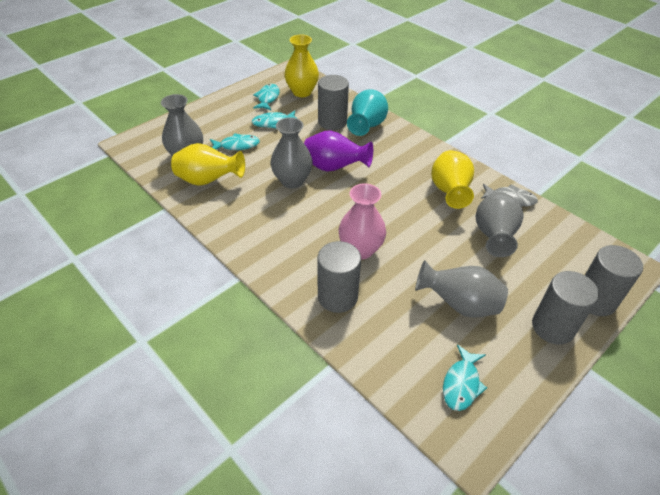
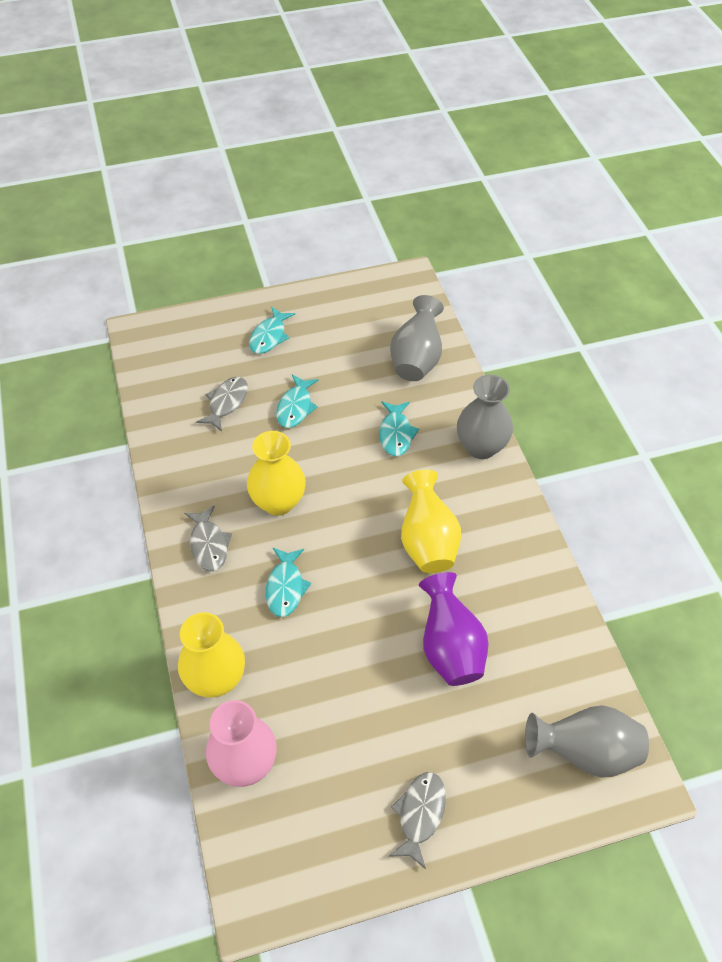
grey cylinder: 4 -> 0
grey fish: 1 -> 3
grey vase: 4 -> 3
turquoise vase: 1 -> 0

